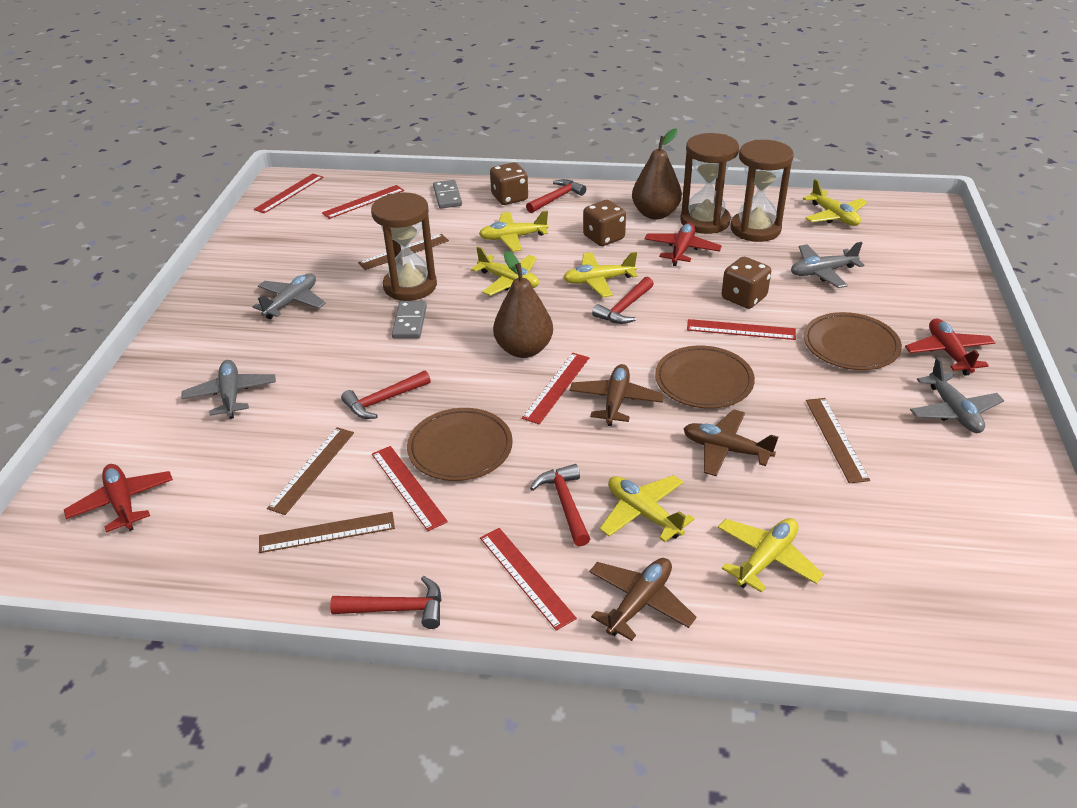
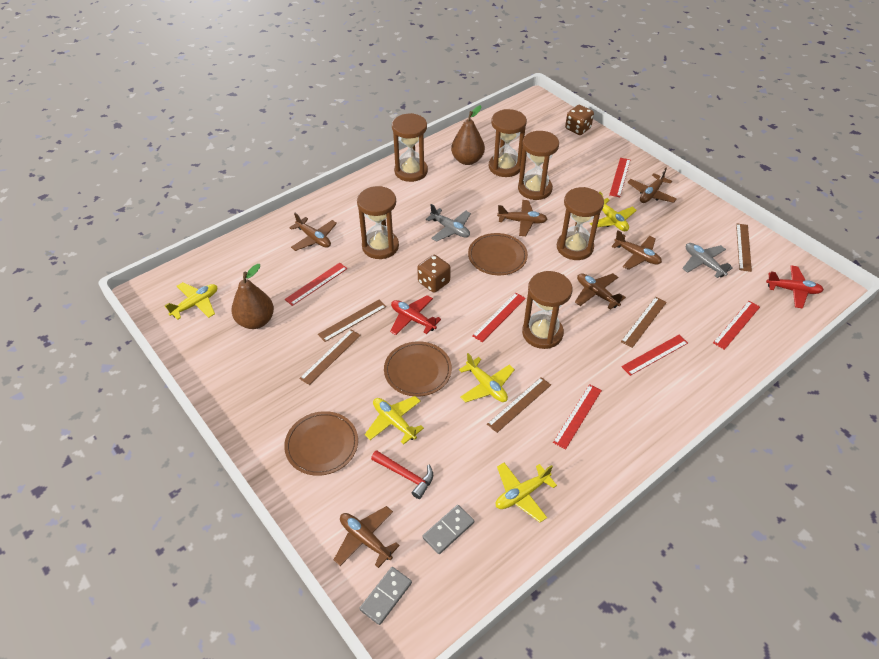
brown dice: 3 -> 2
brown hourglass: 3 -> 6
brown plane: 3 -> 6
brown ruler: 4 -> 5
grey plane: 4 -> 2
red hammer: 5 -> 1
red plane: 3 -> 2
yellow plane: 6 -> 5

